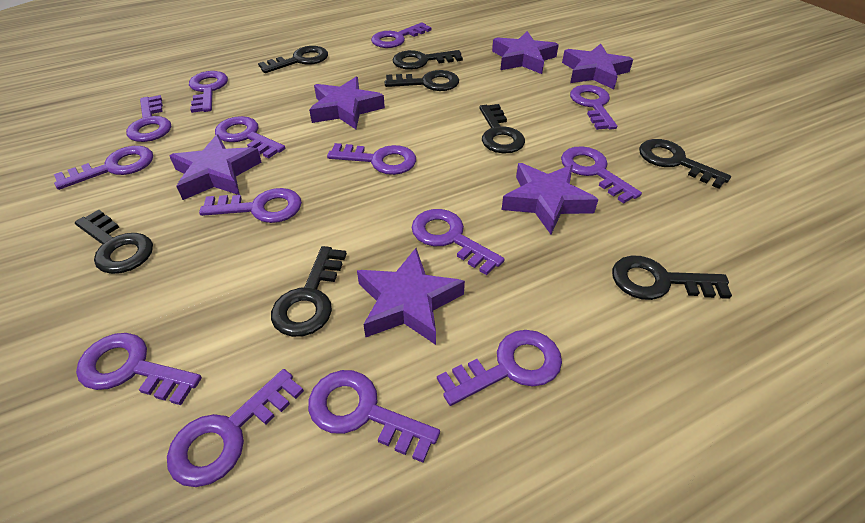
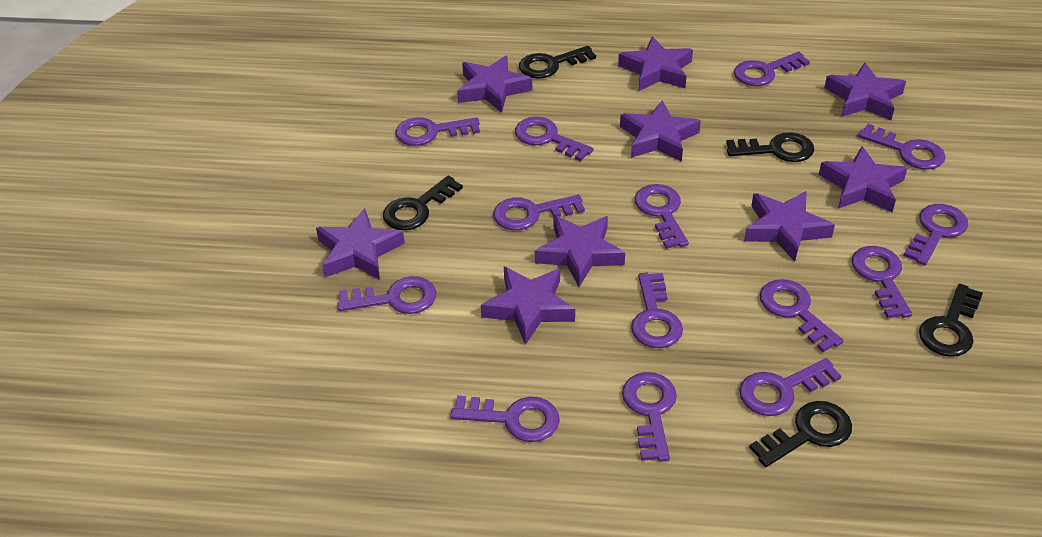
black key: 8 -> 5
purple star: 6 -> 9

